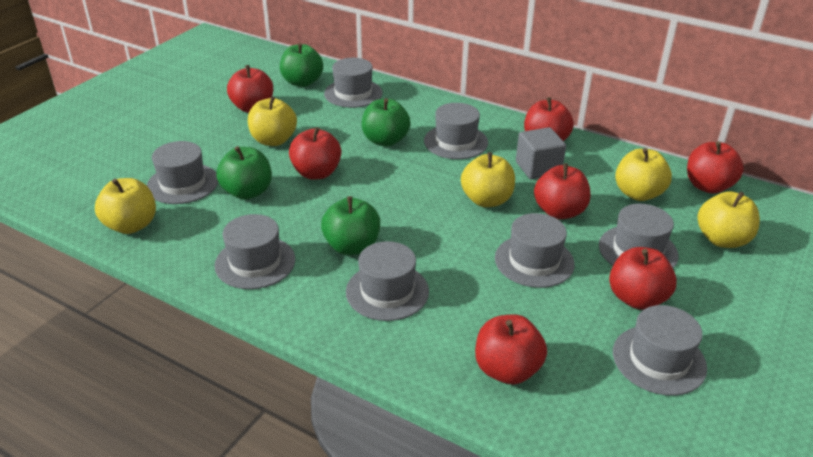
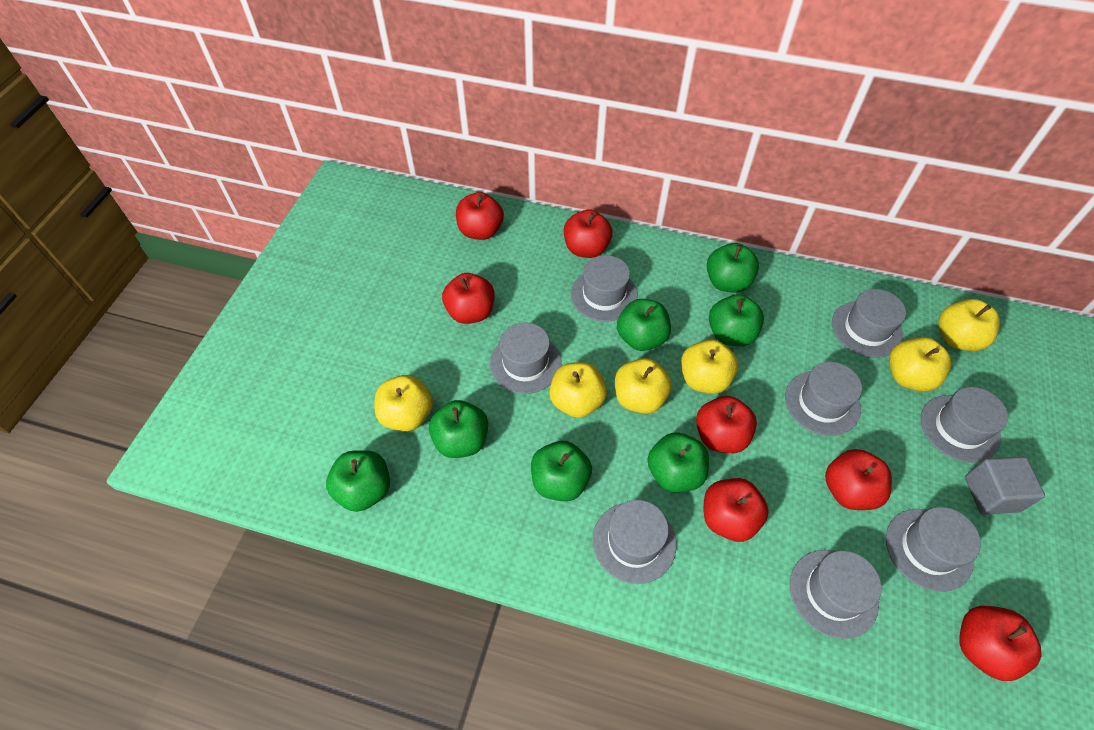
green apple: 4 -> 7
yellow apple: 5 -> 6

